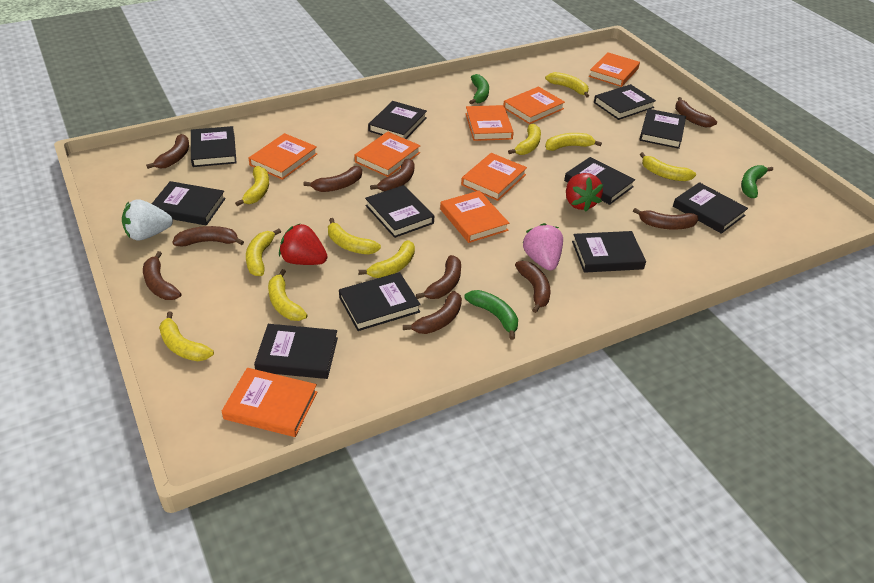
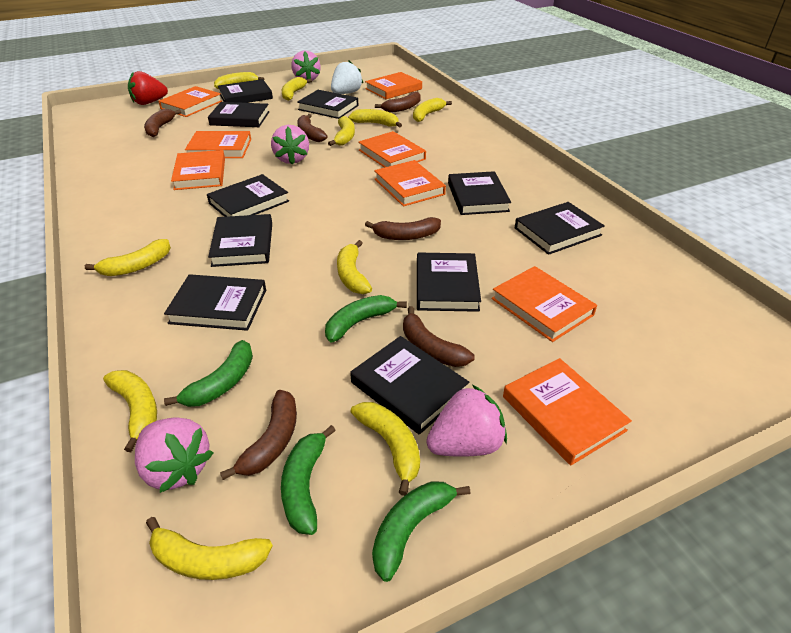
black book: 11 -> 10
brown banana: 10 -> 6
green banana: 3 -> 4
pink strawberry: 1 -> 4
red strawberry: 2 -> 1

